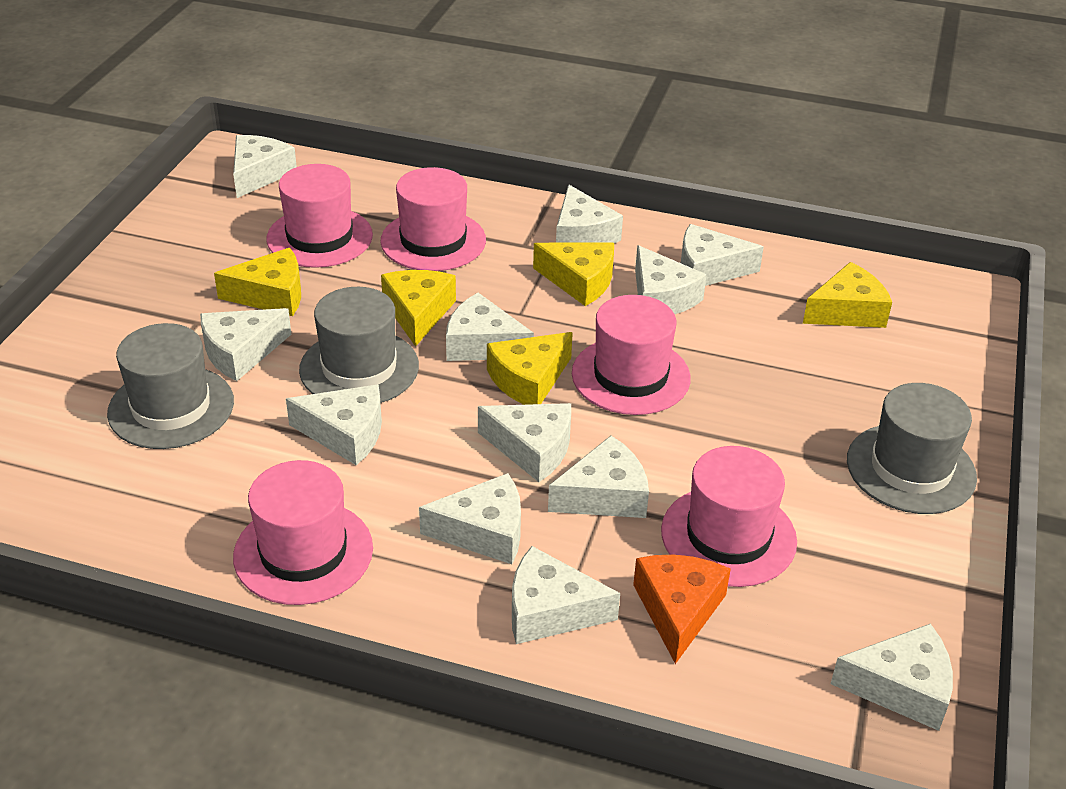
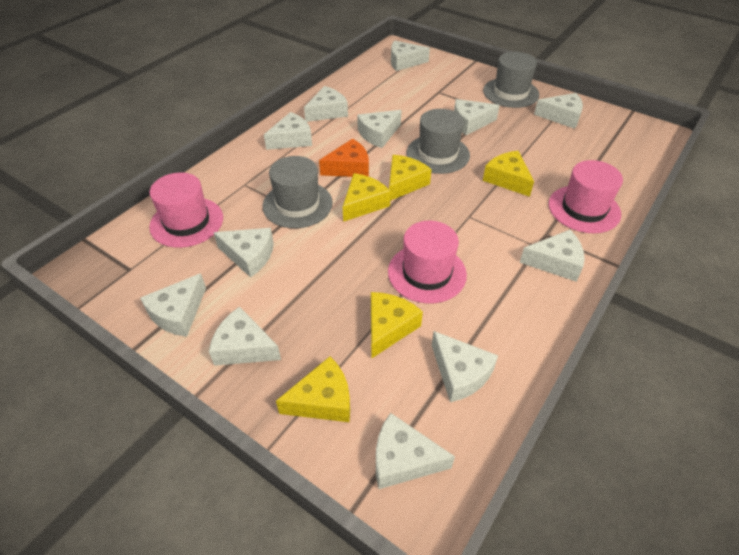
pink hat: 5 -> 3

